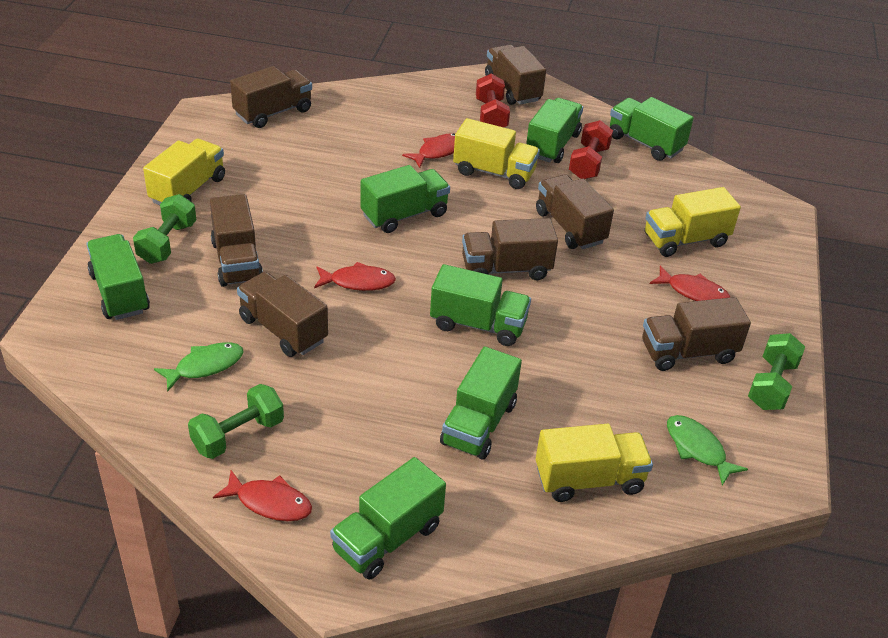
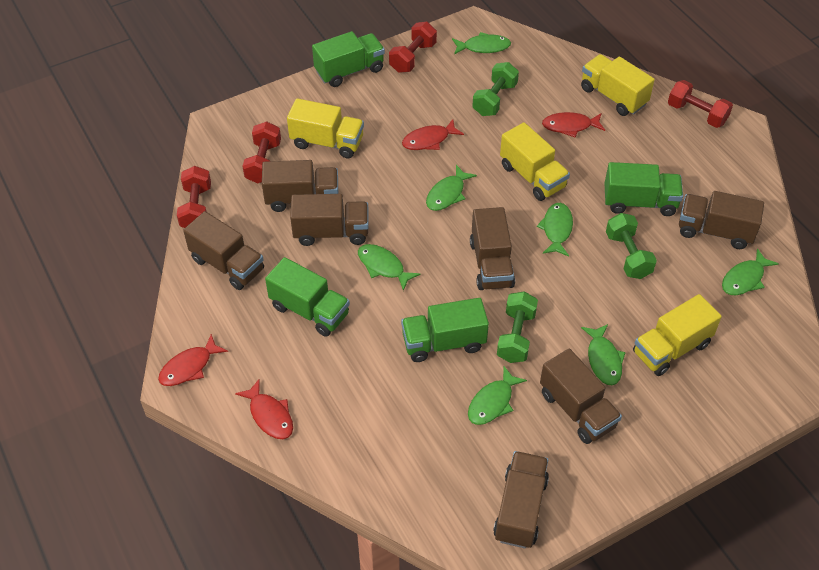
green fish: 2 -> 7
green truck: 7 -> 4
red dumbbell: 2 -> 4

